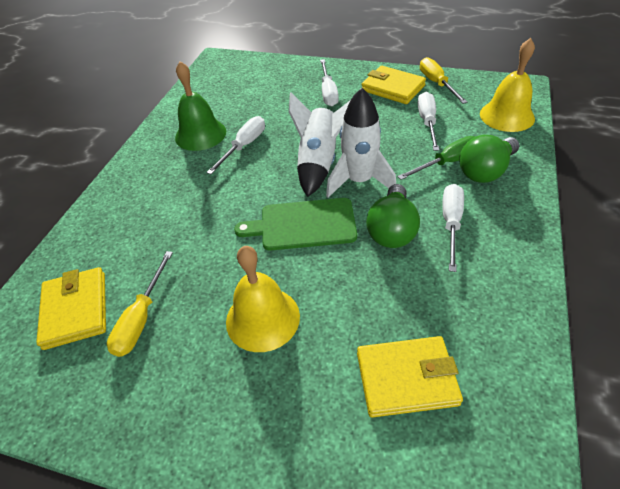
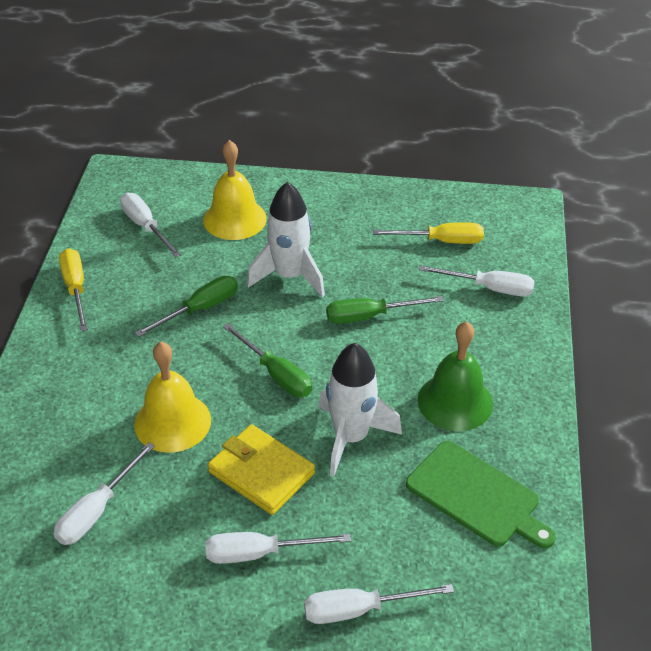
green light bulb: 2 -> 0
green screwdriver: 1 -> 3
white screwdriver: 4 -> 5
yellow wallet: 3 -> 1

